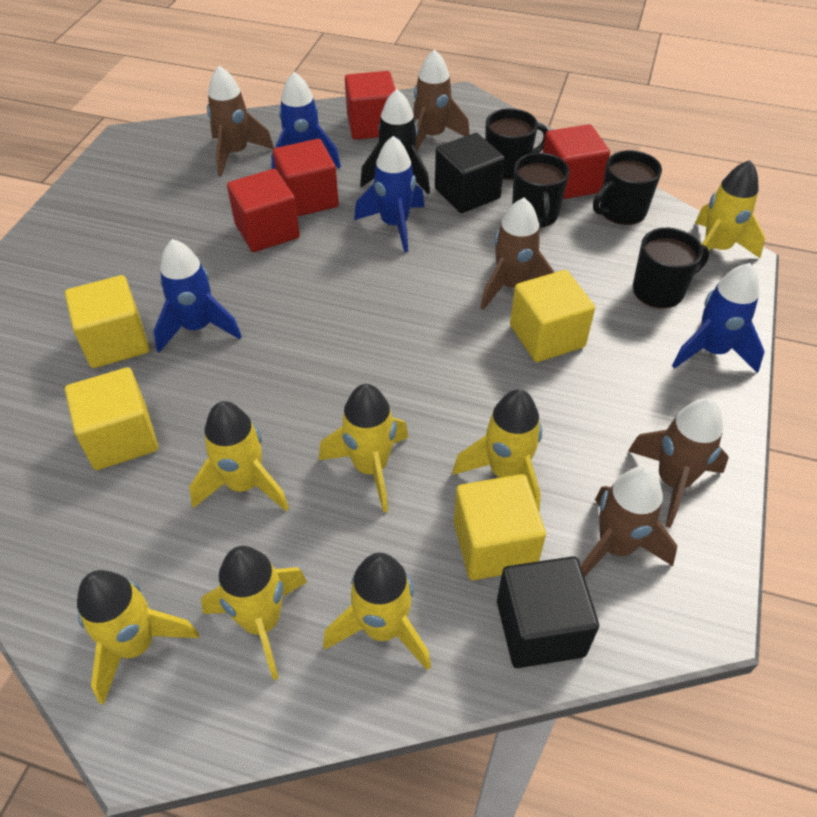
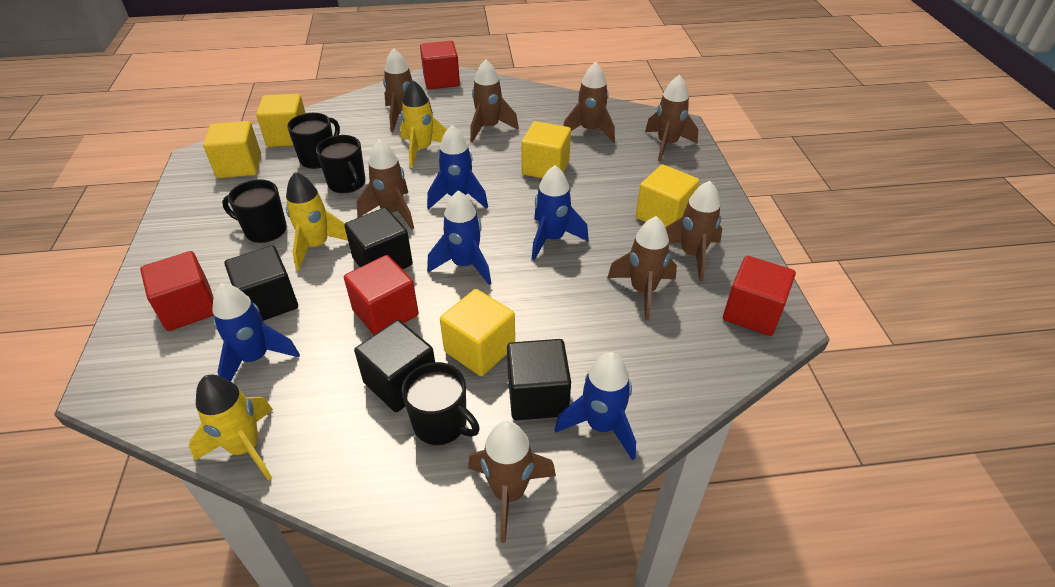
black cube: 2 -> 4
black rocket: 1 -> 0
blue rocket: 4 -> 5
brown rocket: 5 -> 8
yellow cube: 4 -> 5
yellow rocket: 7 -> 3

